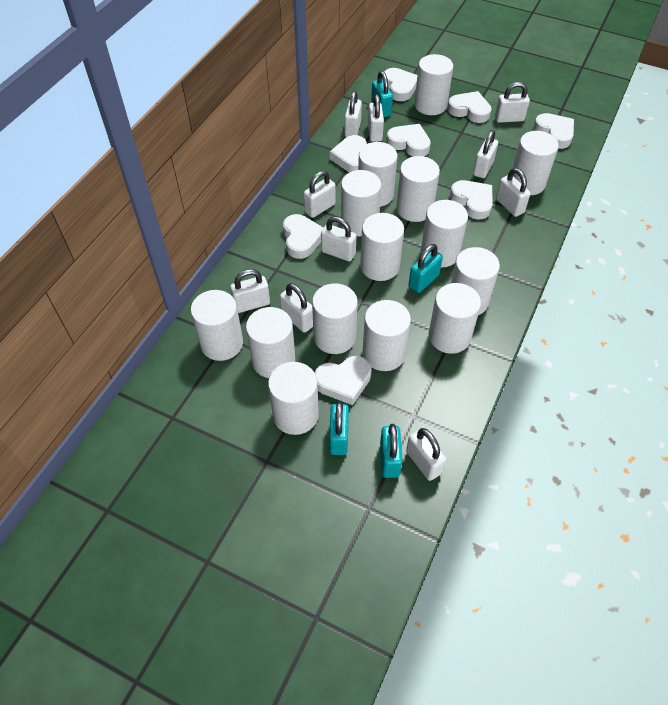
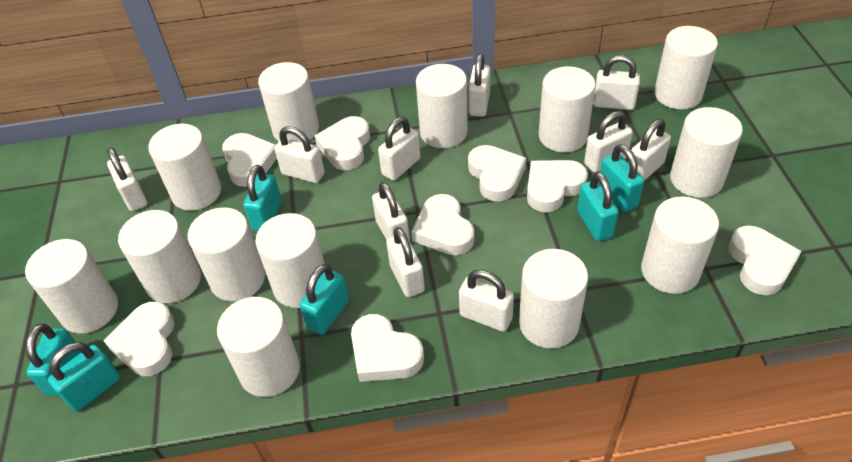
turquoise padlock: 4 -> 6
white cylinder: 14 -> 13

